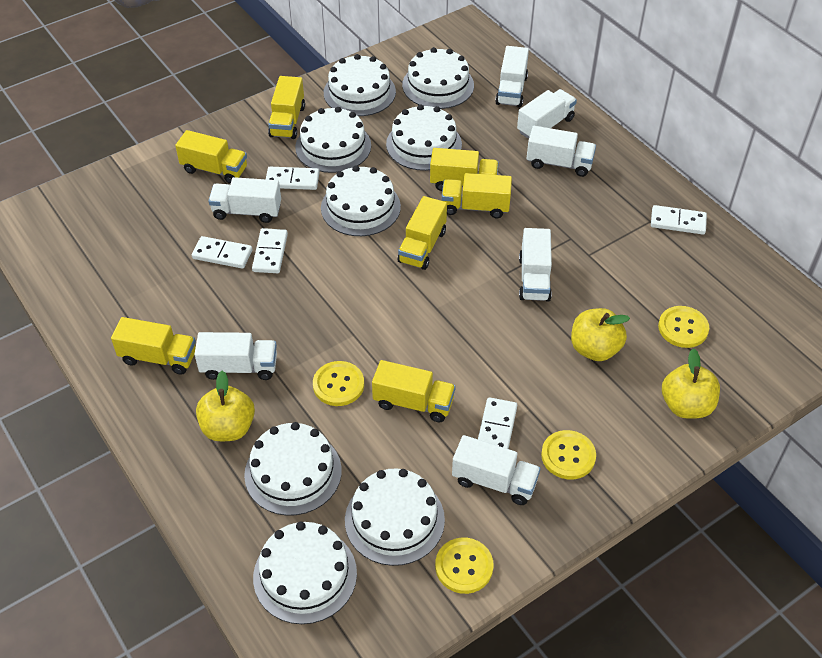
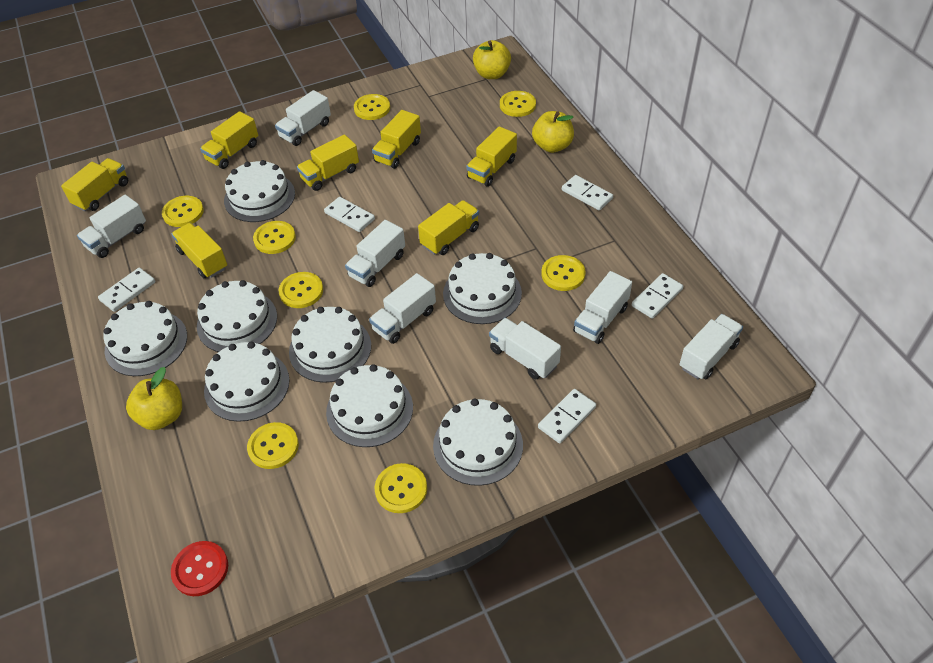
red button: 0 -> 1
yellow button: 4 -> 8

